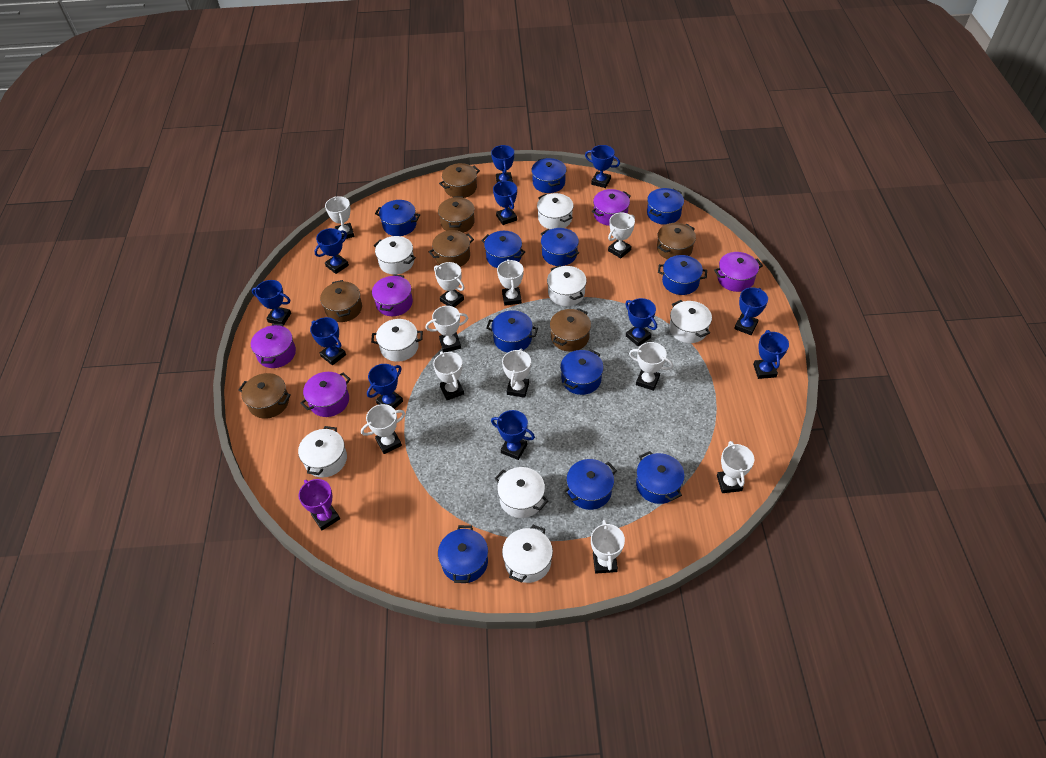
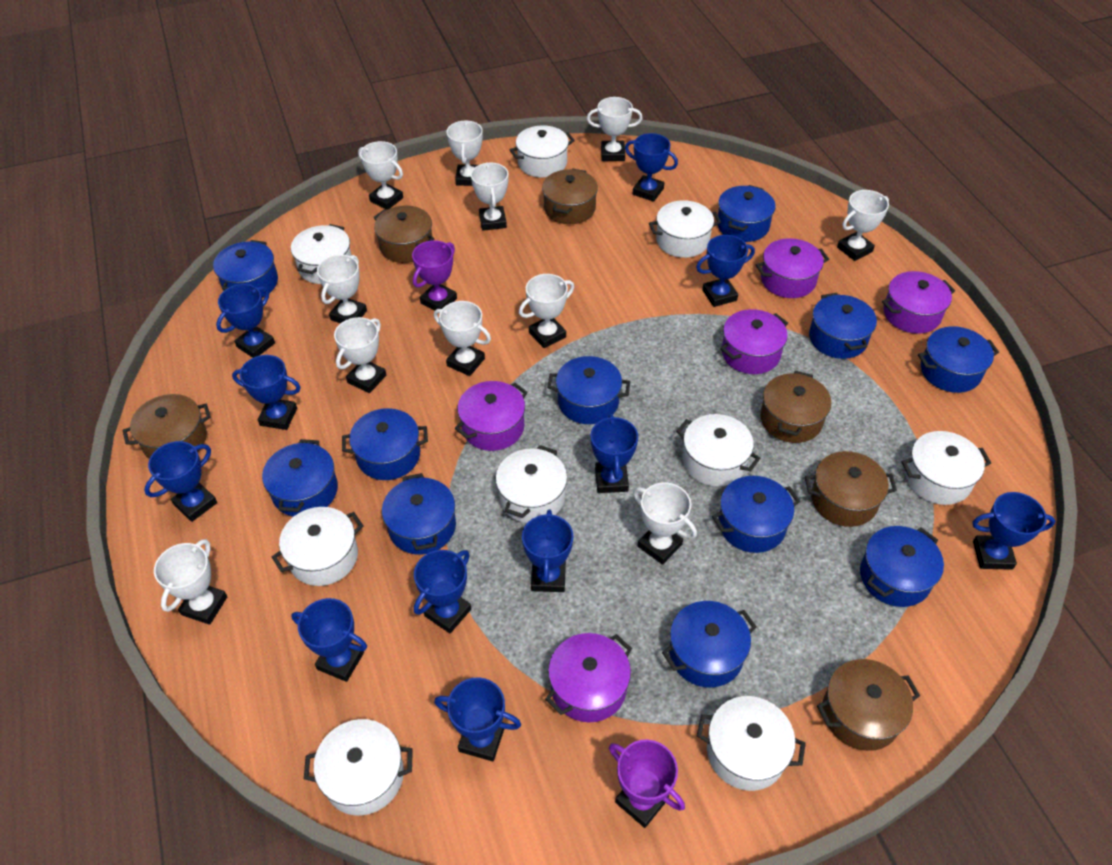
brown pot: 7 -> 6
purple trophy: 1 -> 2
white pot: 8 -> 9

